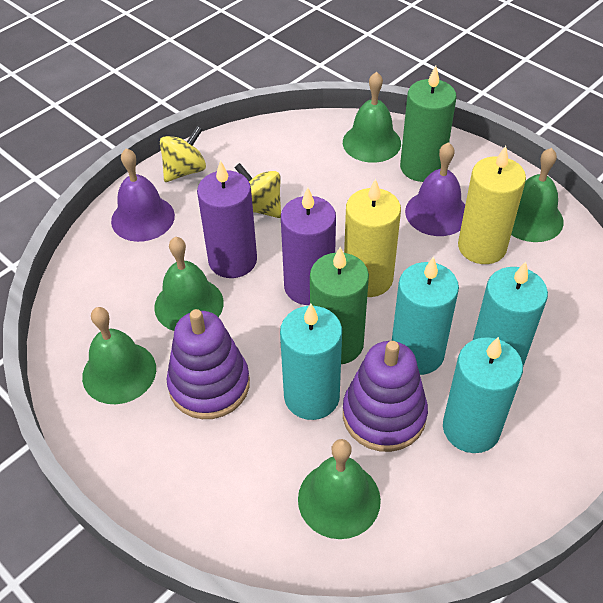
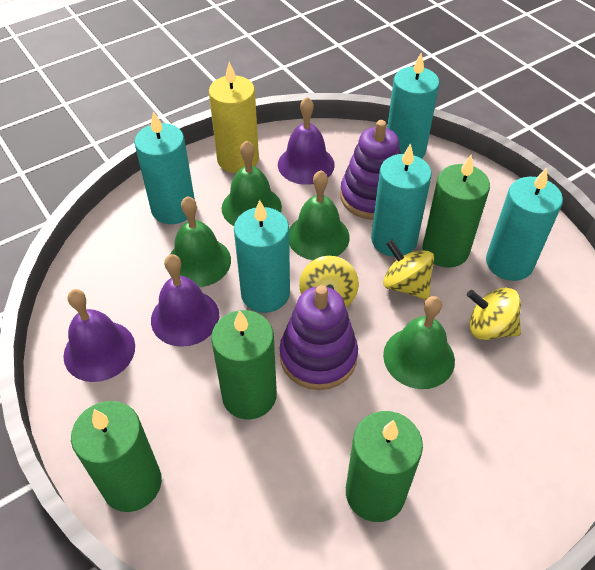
green bell: 5 -> 4
green candle: 2 -> 4
purple bell: 2 -> 3
purple candle: 2 -> 0
turquoise candle: 4 -> 5
yellow candle: 2 -> 1
yellow spinning top: 2 -> 3

